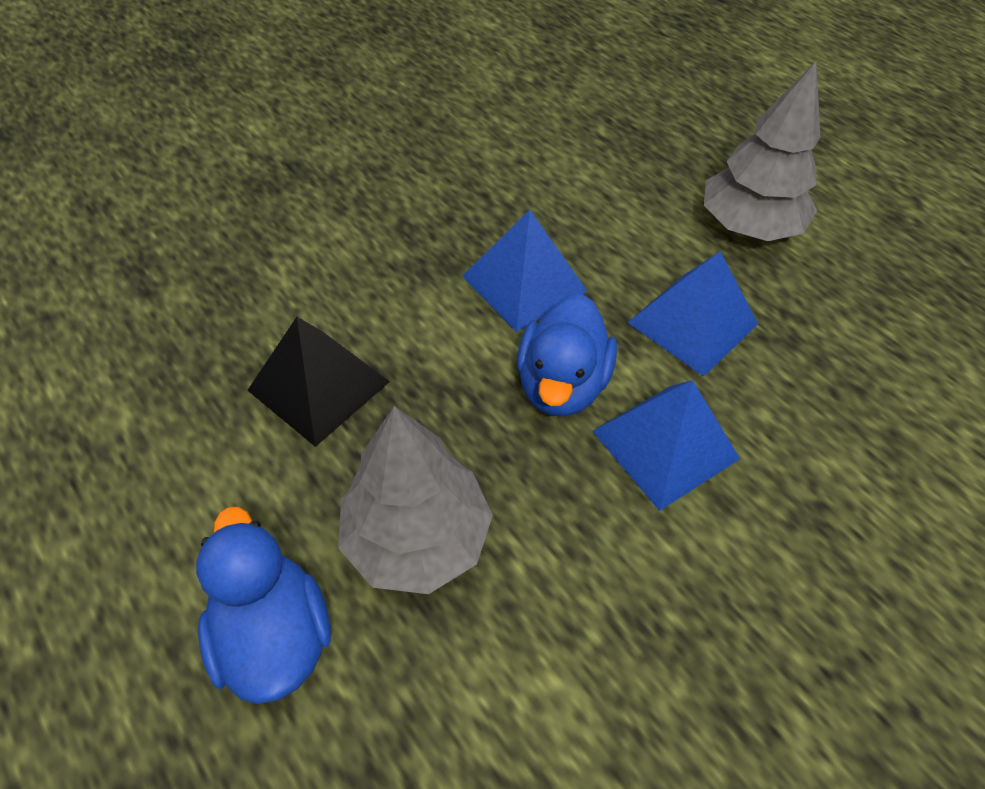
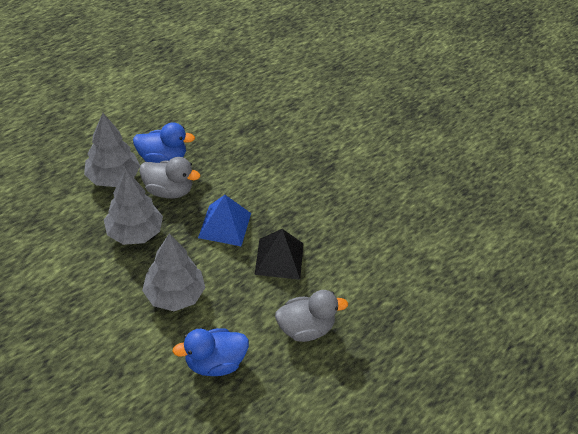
blue pyramid: 3 -> 1
grey duck: 0 -> 2
grey tree: 2 -> 3

